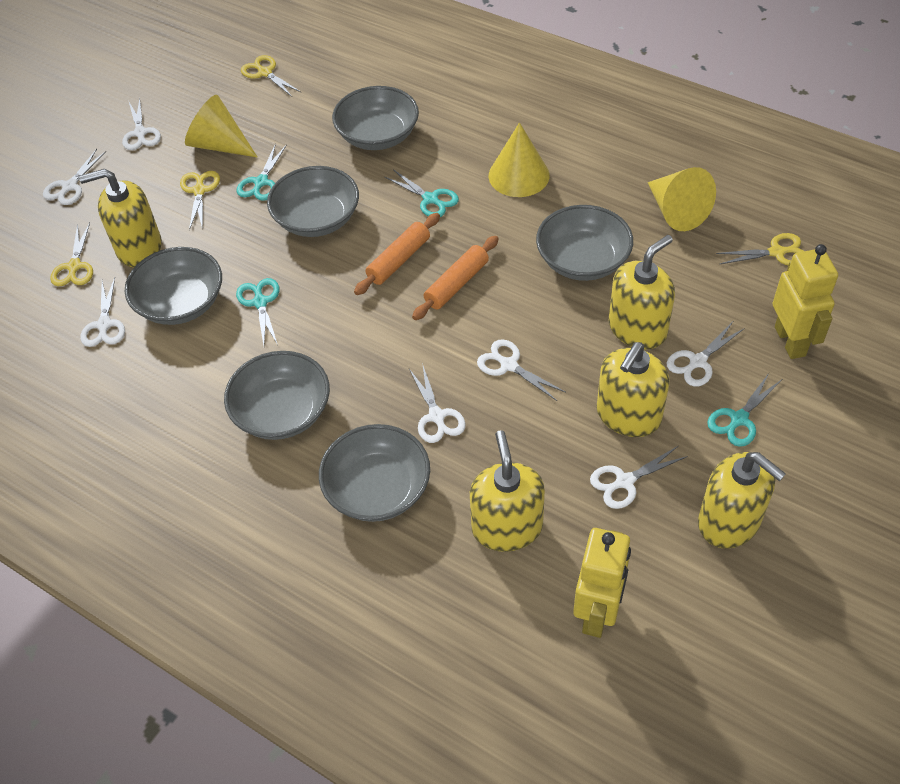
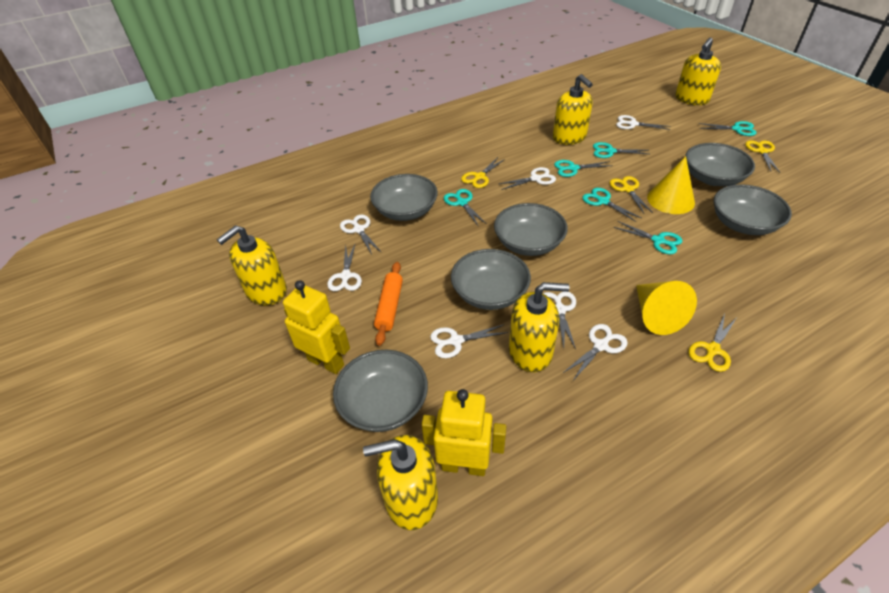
orange rolling pin: 2 -> 1
turquoise scissors: 4 -> 6
yellow cone: 3 -> 2

